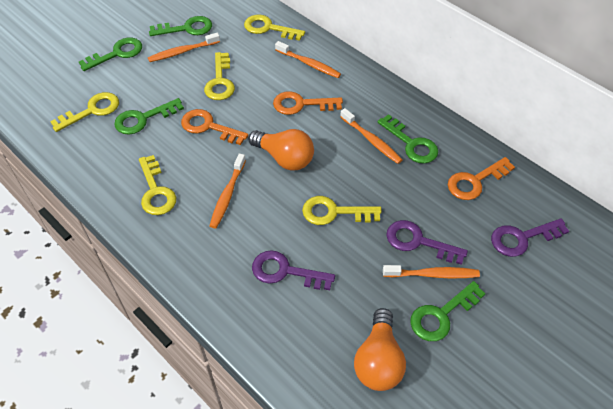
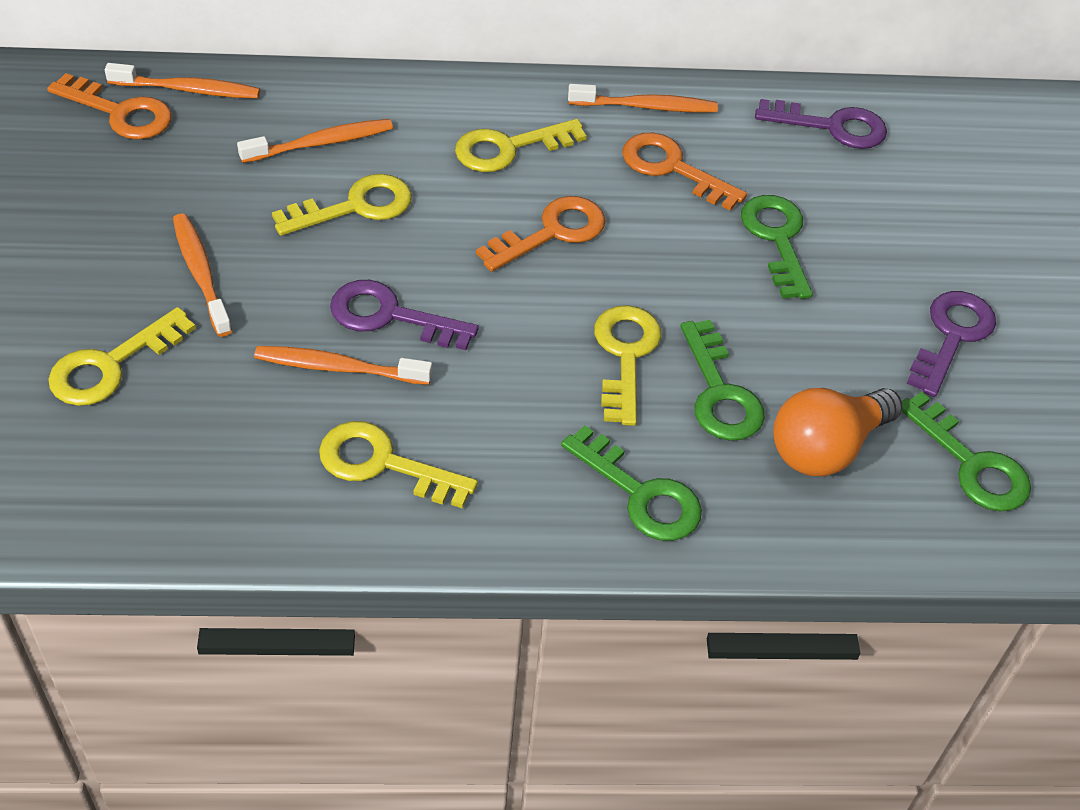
green key: 5 -> 4
orange light bulb: 2 -> 1

